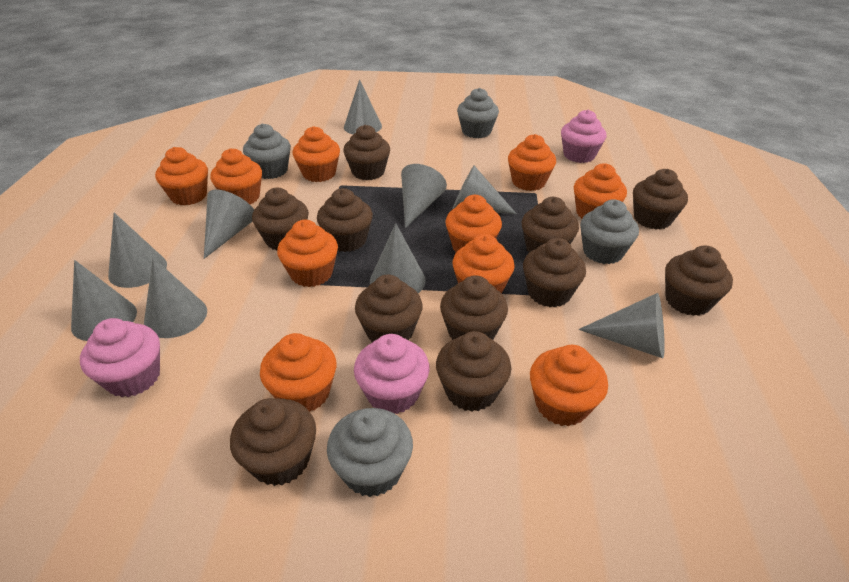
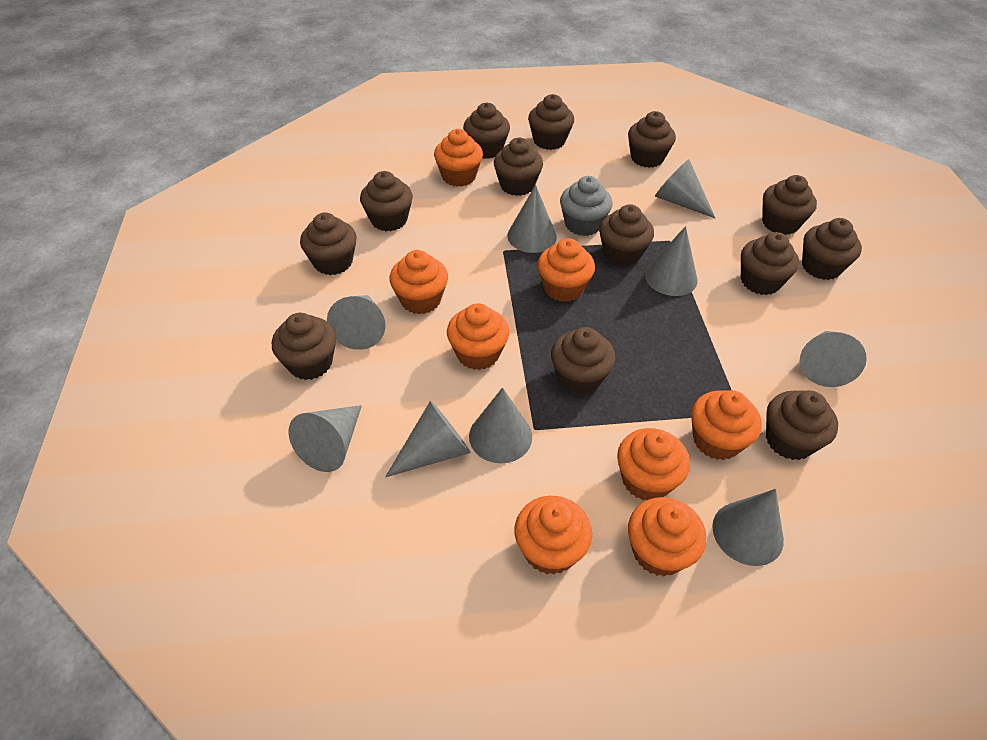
brown cupcake: 11 -> 13
grey cupcake: 4 -> 1
orange cupcake: 10 -> 8
pink cupcake: 3 -> 0

